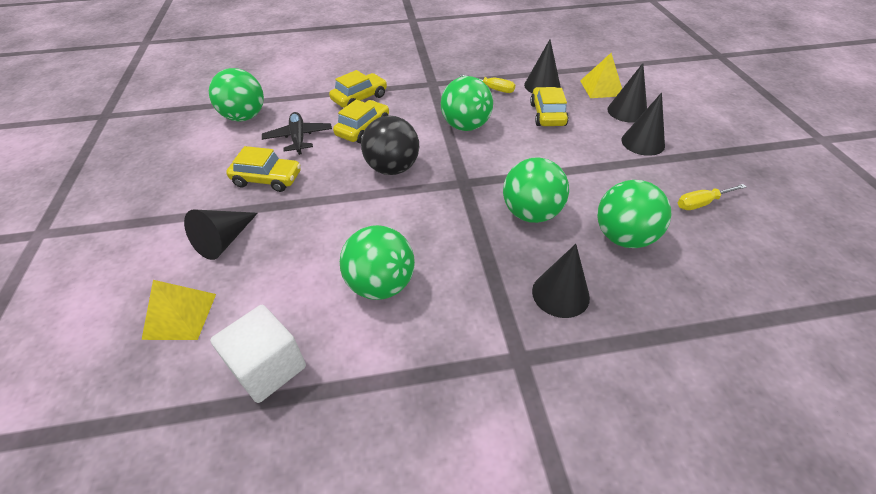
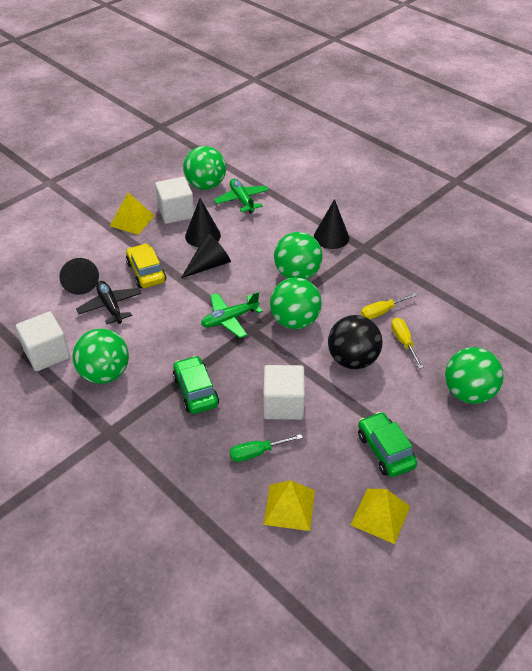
black cone: 5 -> 4
green car: 0 -> 2
green plane: 0 -> 2
green screwdriver: 0 -> 1
white cube: 1 -> 3
yellow car: 4 -> 1
yellow pyramid: 2 -> 3

